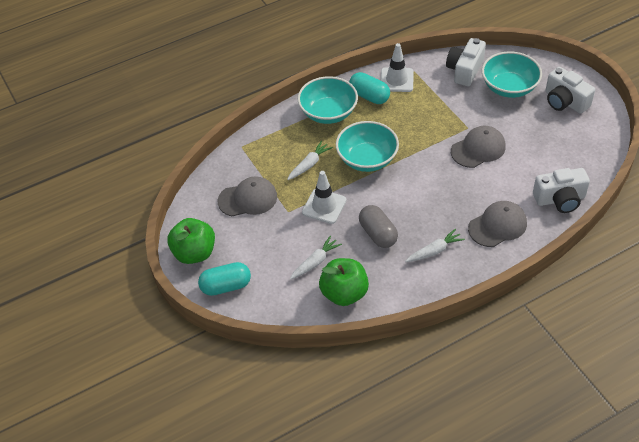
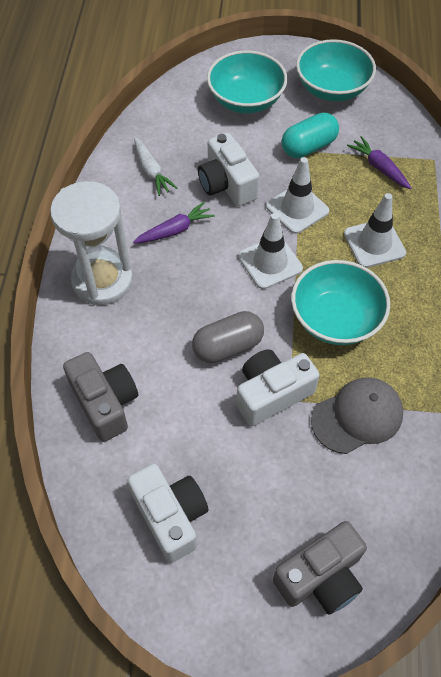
green apple: 2 -> 0
grey camera: 0 -> 2
grey cap: 3 -> 1
purple carrot: 0 -> 2
turquoise capsule: 2 -> 1
white carrot: 3 -> 1
white hourglass: 0 -> 1
white traffic cone: 2 -> 3

